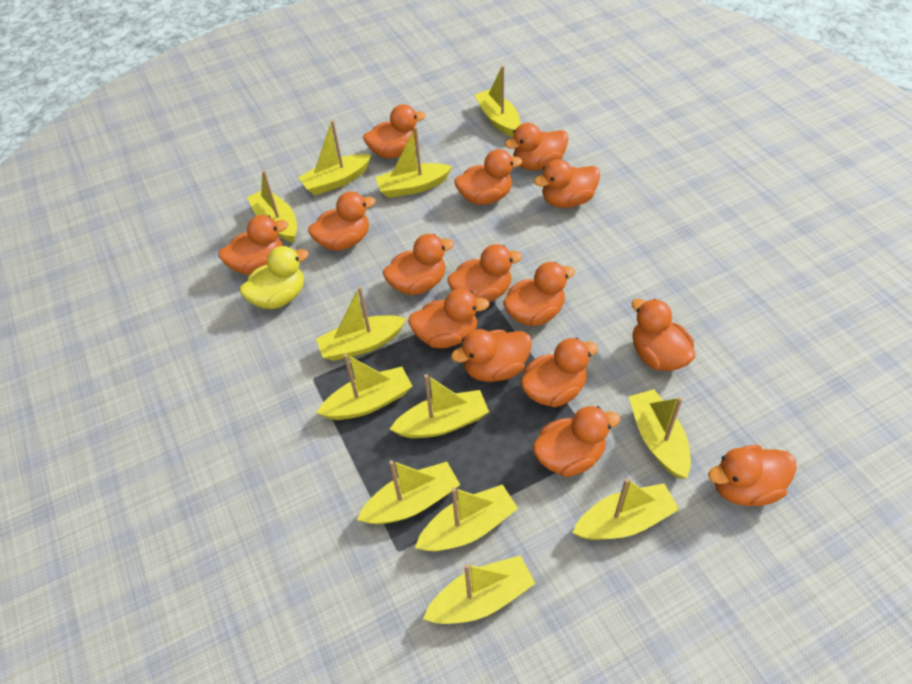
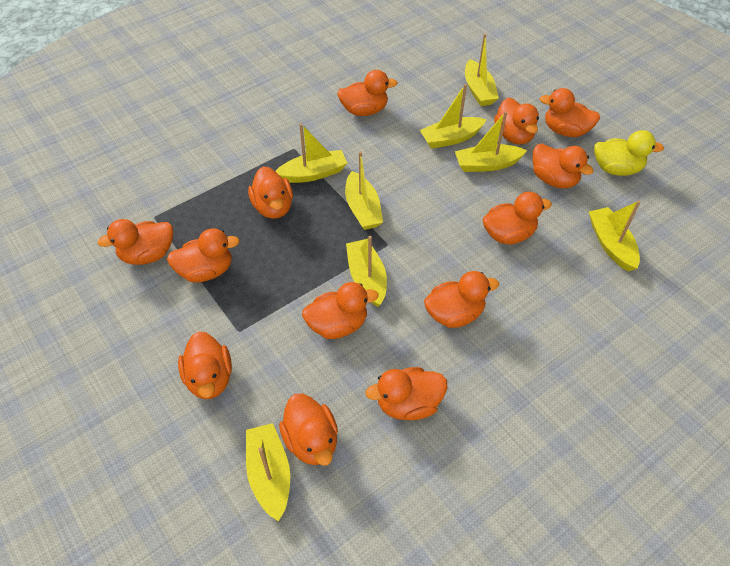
orange duck: 15 -> 13
yellow boat: 12 -> 8

